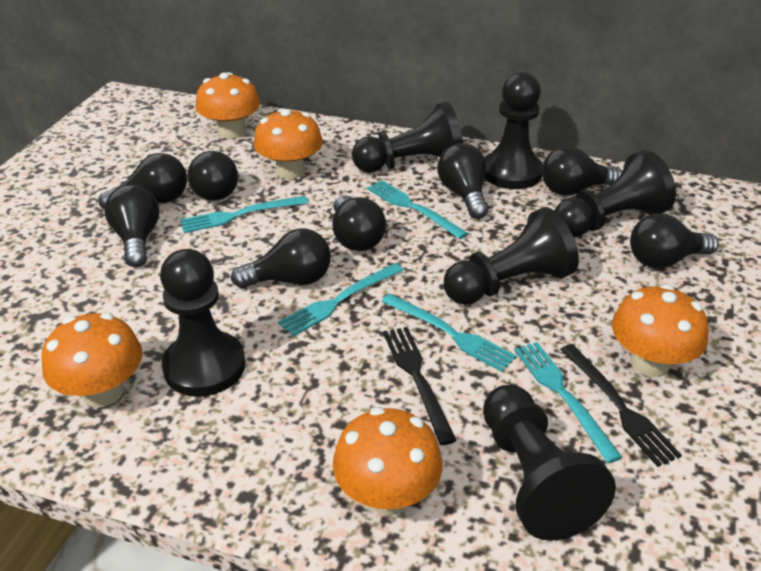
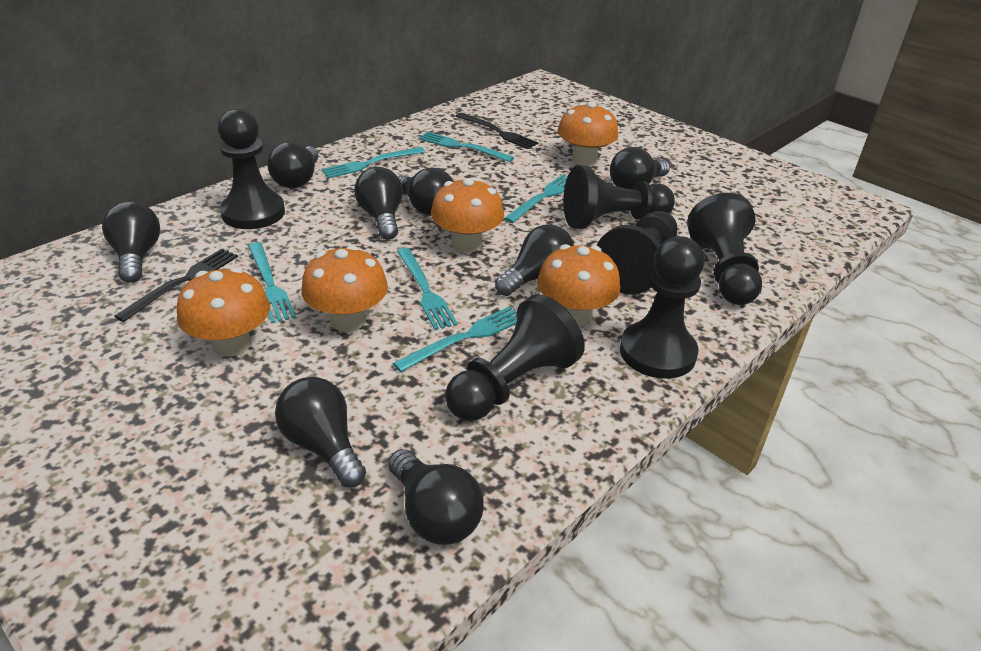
turquoise fork: 5 -> 6

